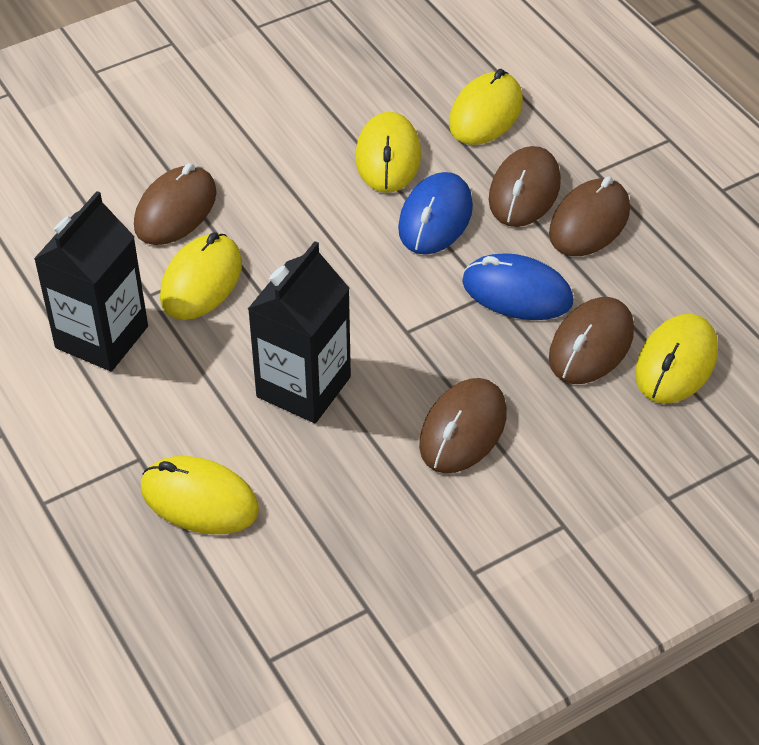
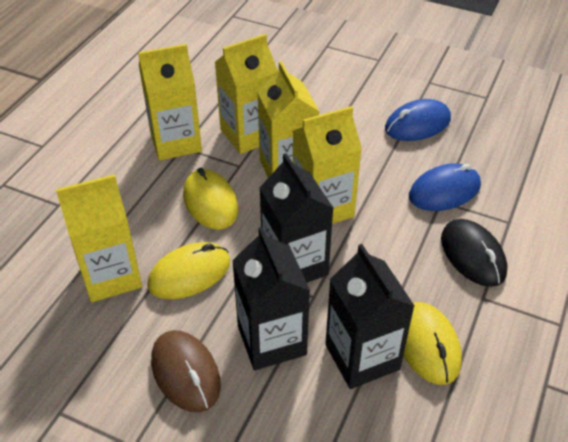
black carton: 2 -> 3
black mouse: 0 -> 1
brown mouse: 5 -> 1
yellow carton: 0 -> 5
yellow mouse: 5 -> 3

